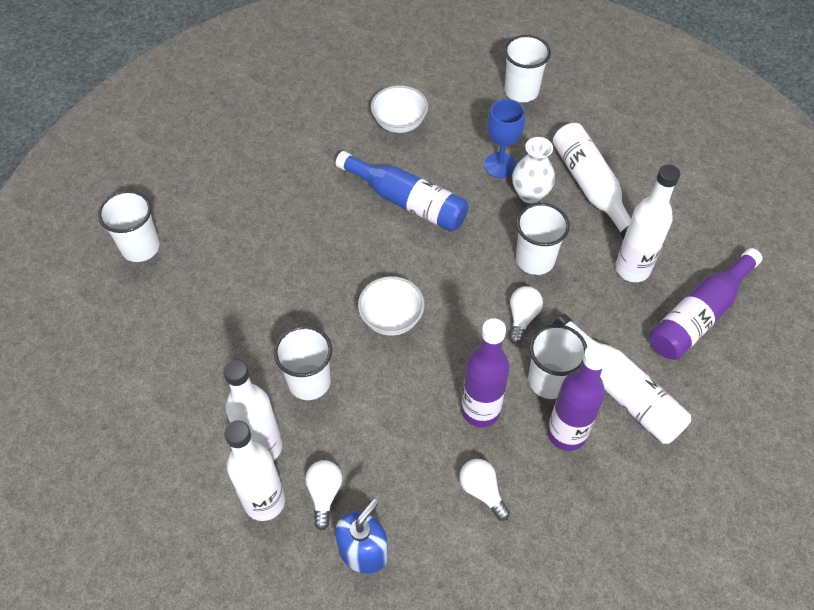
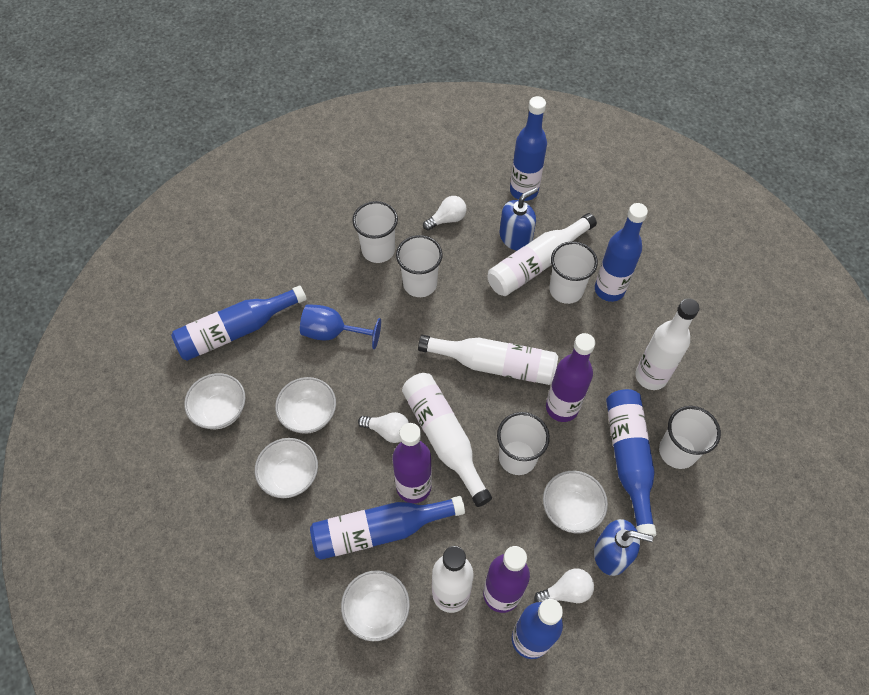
blue bottle: 1 -> 6
blue soap dispenser: 1 -> 2
white bowl: 2 -> 5
white vase: 1 -> 0

